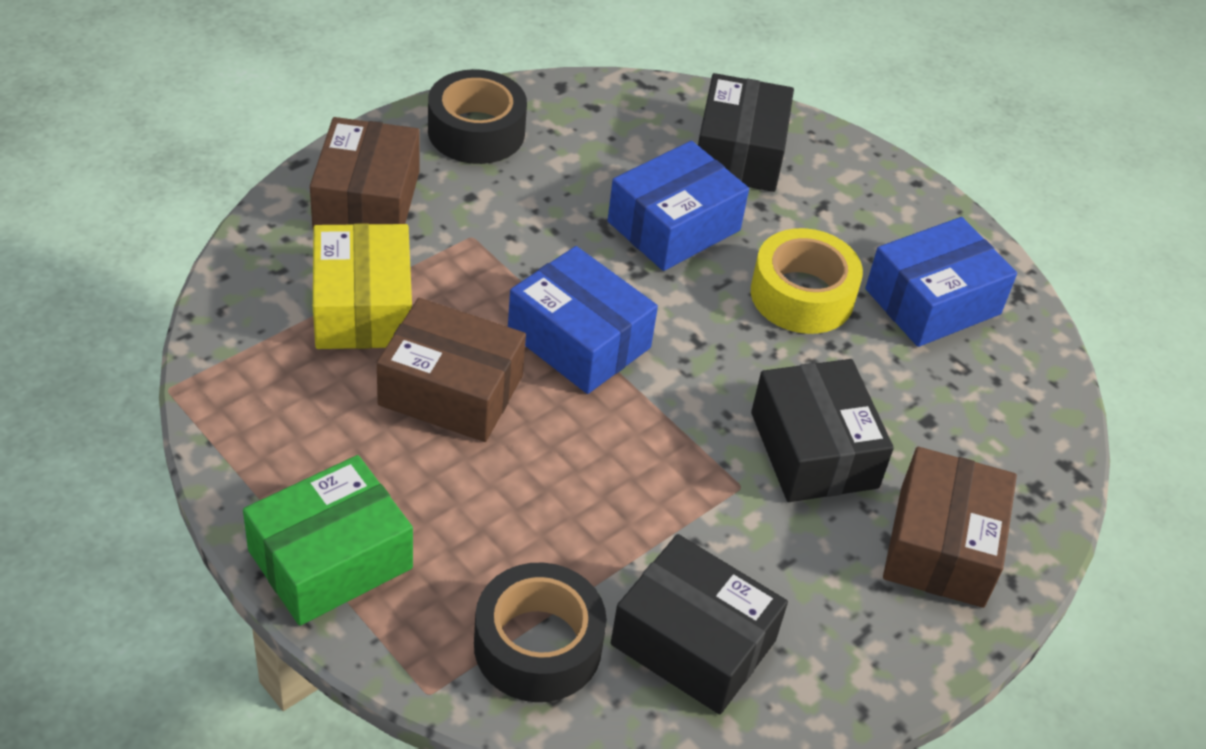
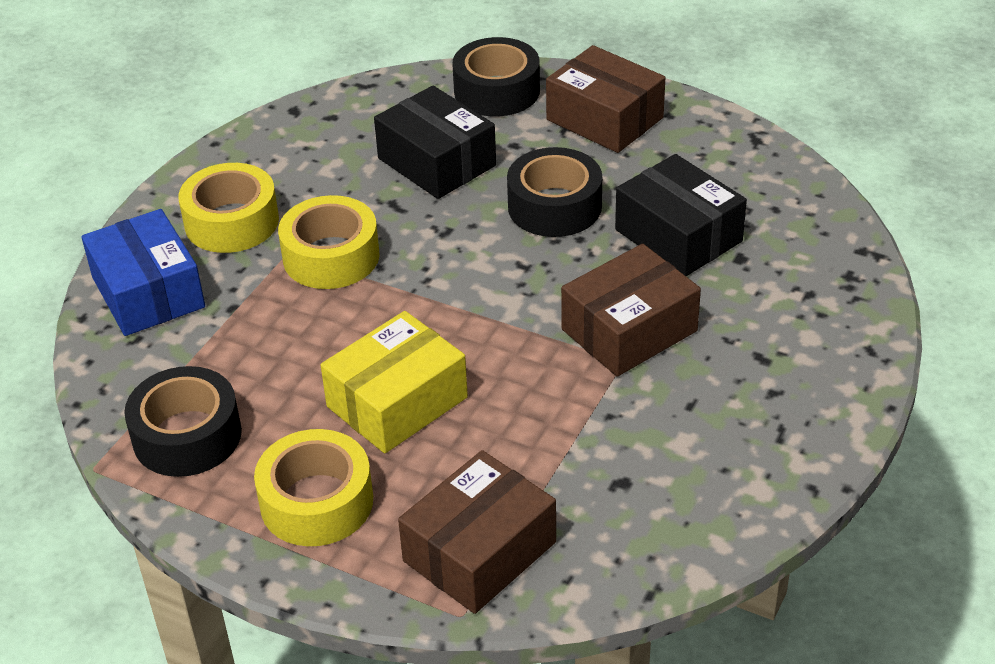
black box: 3 -> 2
black tape: 2 -> 3
blue box: 3 -> 1
green box: 1 -> 0
yellow tape: 1 -> 3

